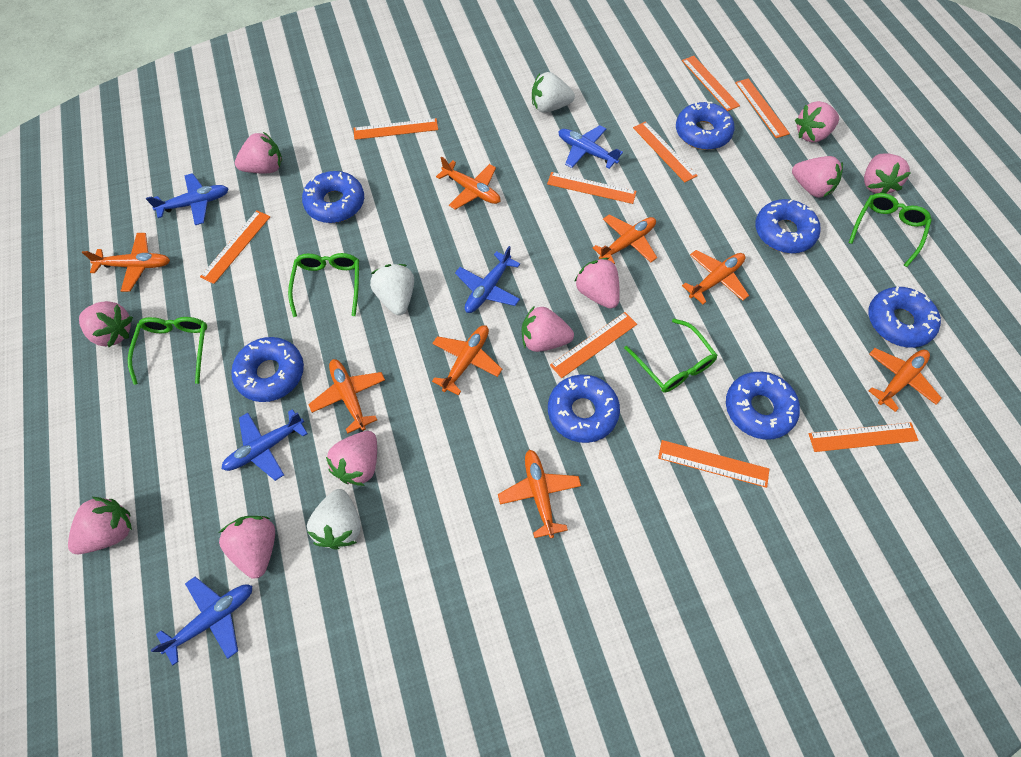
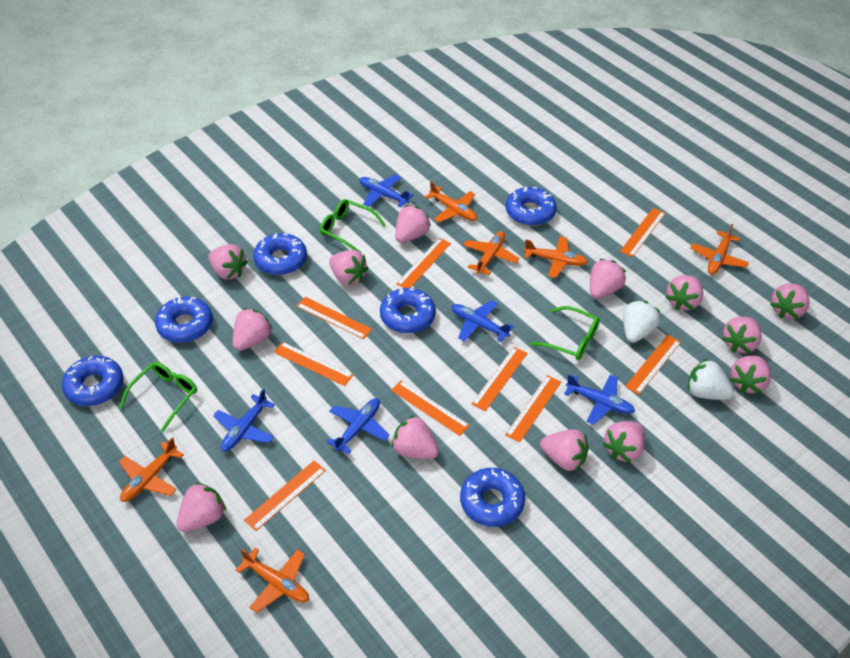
blue donut: 7 -> 6
green glasses: 4 -> 3
orange plane: 8 -> 6
pink strawberry: 10 -> 13
white strawberry: 3 -> 2

